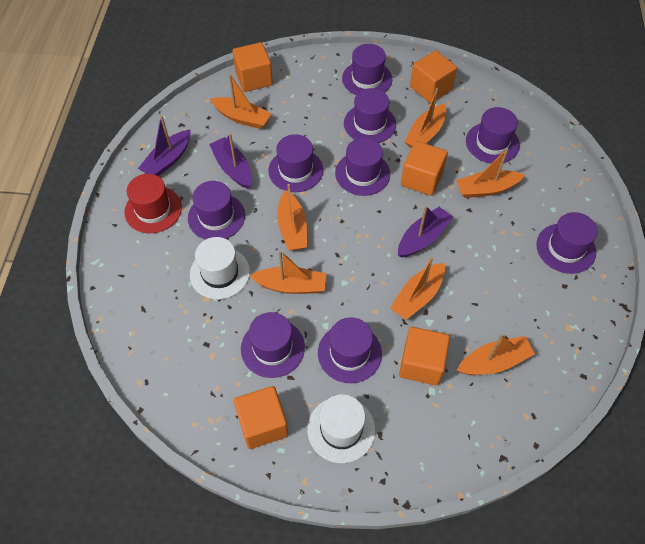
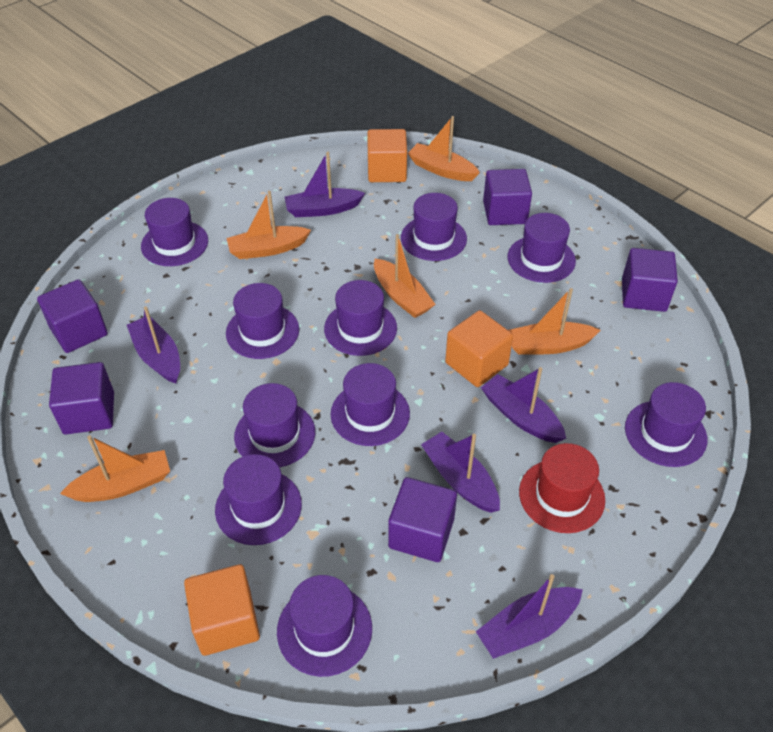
orange boat: 7 -> 5
orange cube: 5 -> 3
purple boat: 3 -> 5
purple cube: 0 -> 5
purple hat: 9 -> 10
white hat: 2 -> 0

